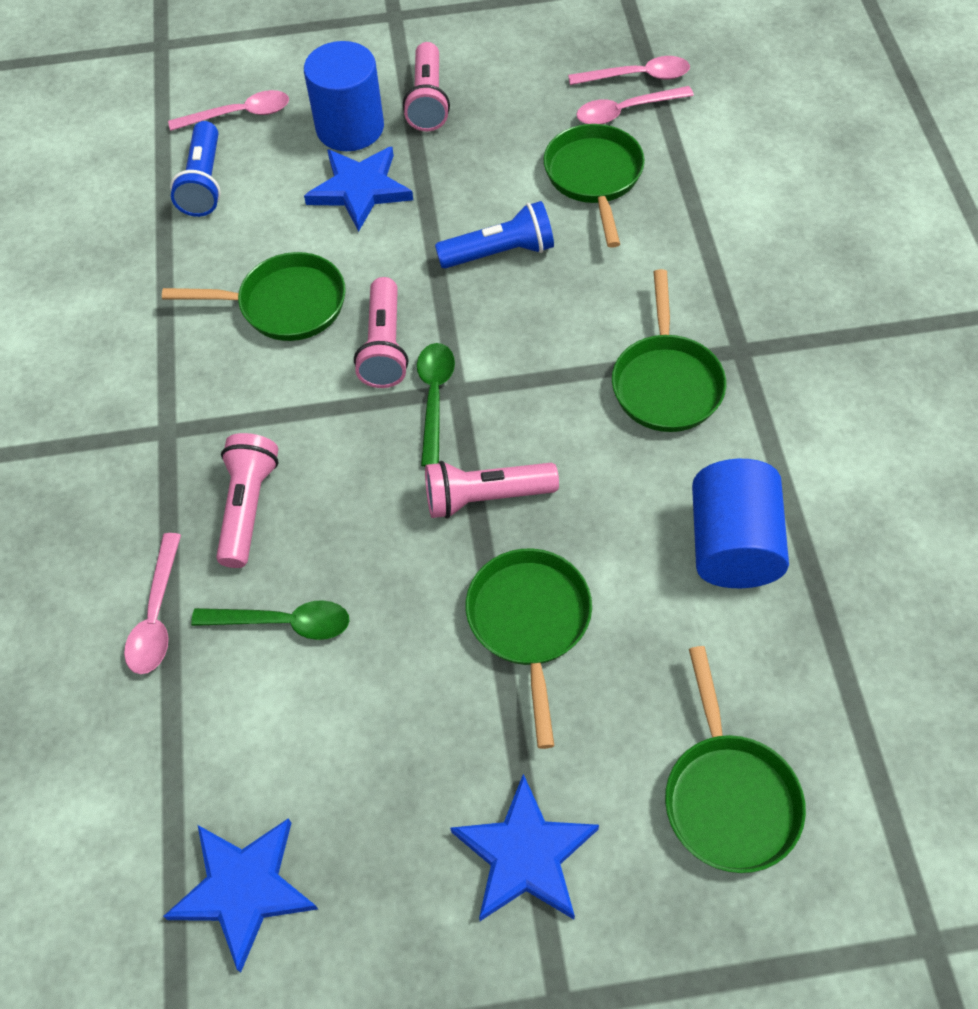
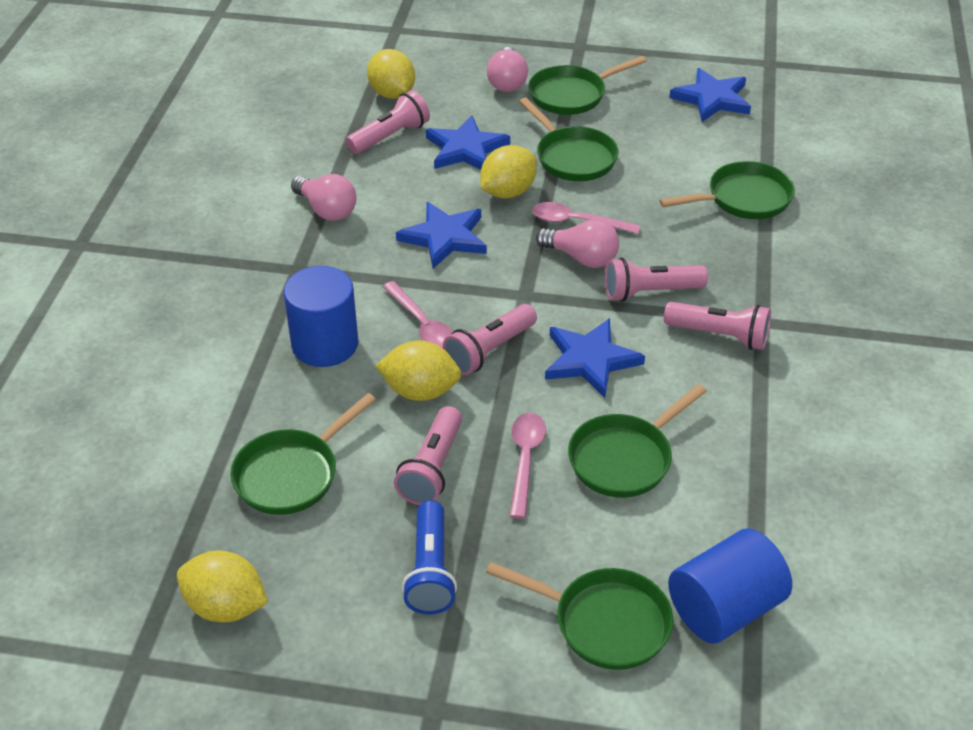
blue flashlight: 2 -> 1
blue star: 3 -> 4
green pan: 5 -> 6
green spoon: 2 -> 0
pink flashlight: 4 -> 5
pink light bulb: 0 -> 3
pink spoon: 4 -> 3
yellow lemon: 0 -> 4

